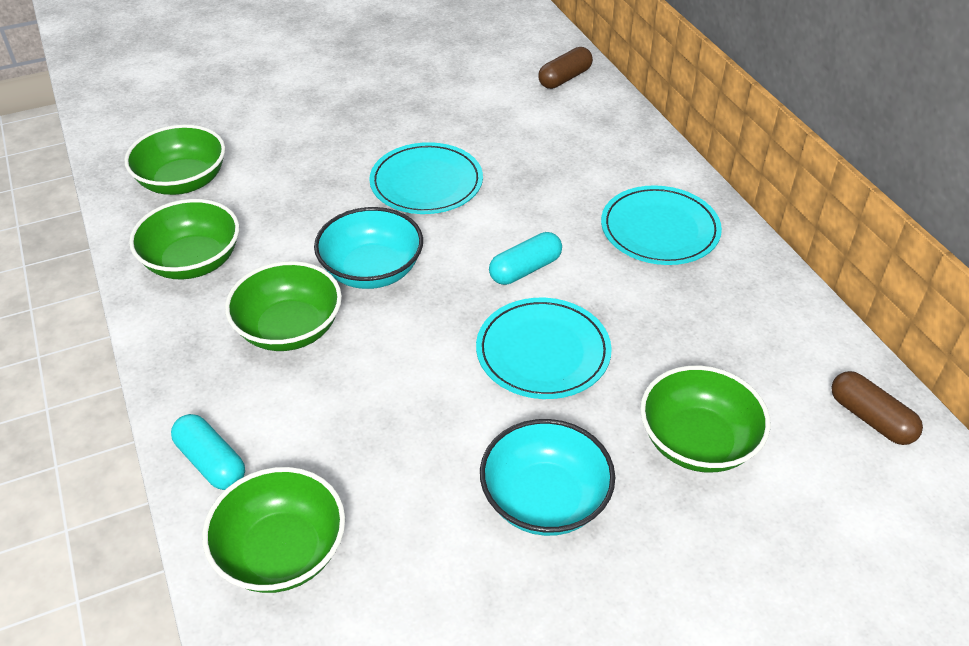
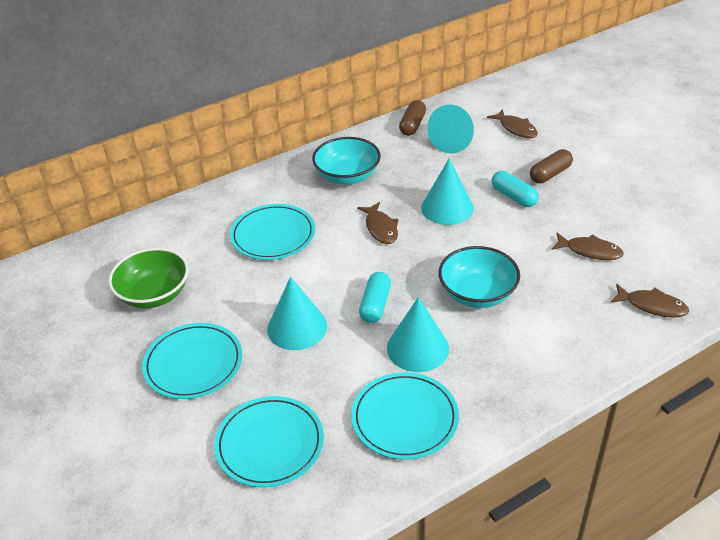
brown fish: 0 -> 4
green bowl: 5 -> 1
turquoise cone: 0 -> 4
turquoise plate: 3 -> 4

